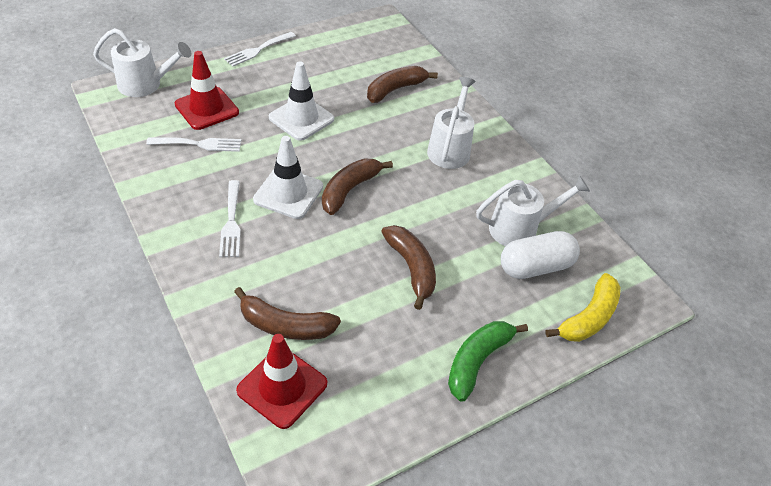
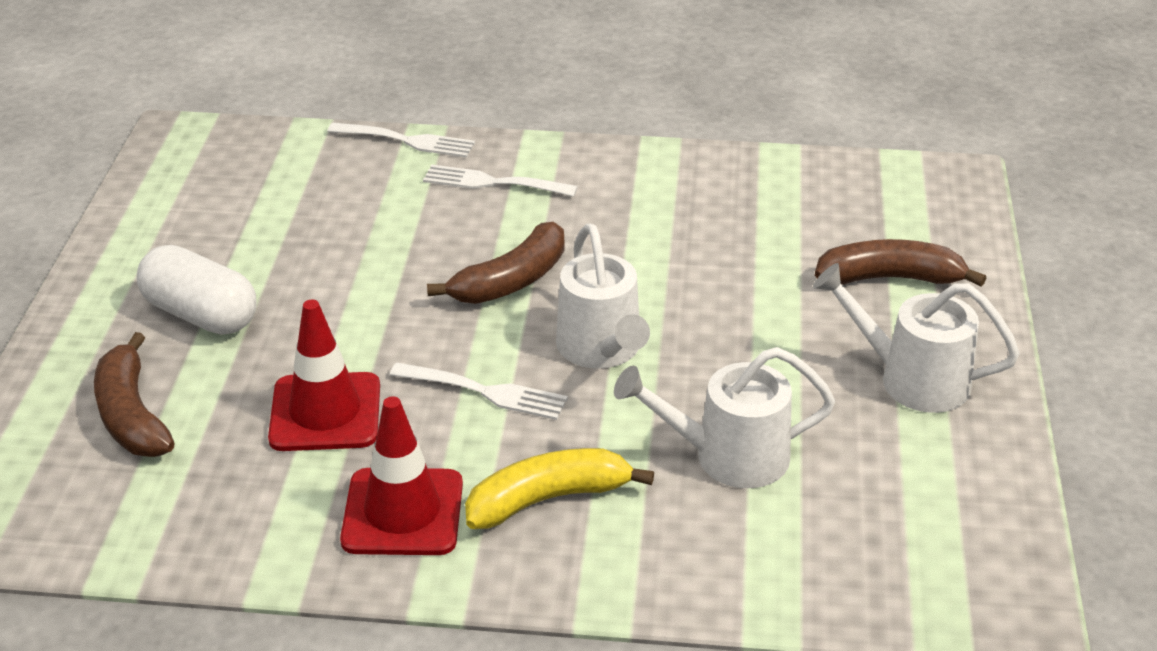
brown banana: 4 -> 3
green banana: 1 -> 0
white traffic cone: 2 -> 0

